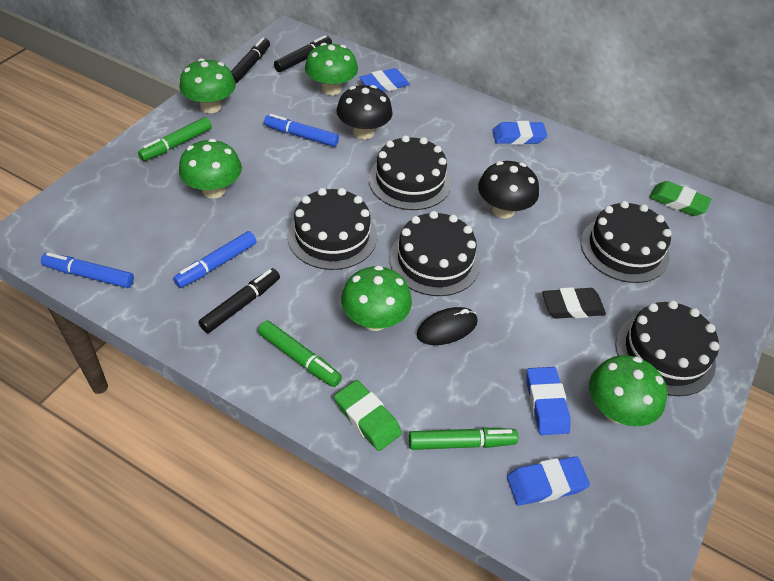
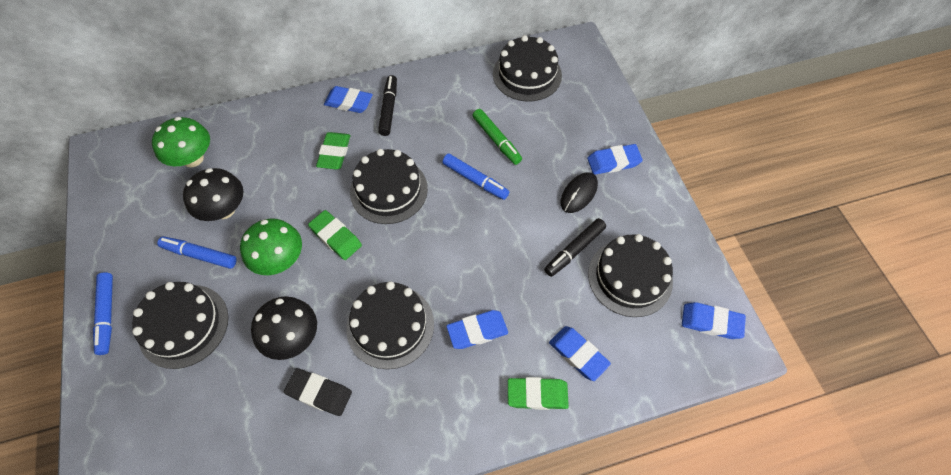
black marker: 3 -> 2
blue eraser: 4 -> 5
green eraser: 2 -> 3
green marker: 3 -> 1
green mushroom: 5 -> 2

